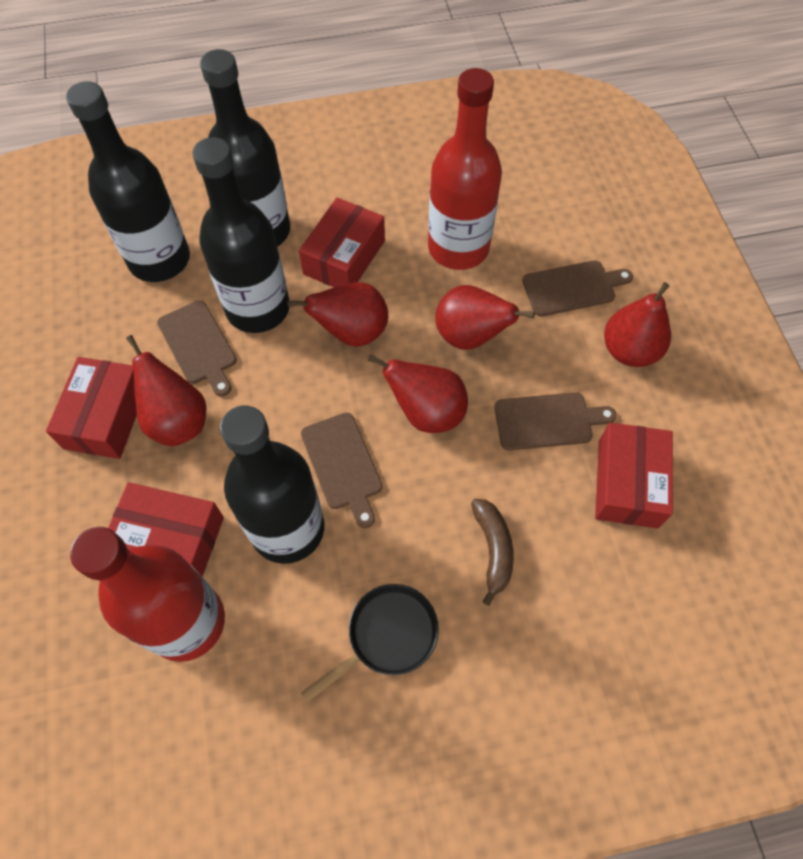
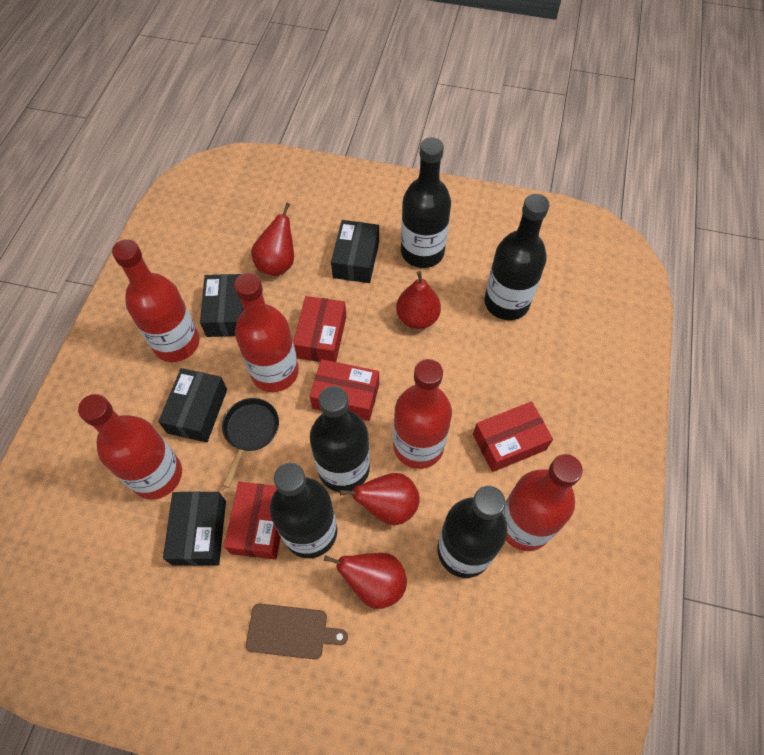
black bottle: 4 -> 5
black box: 0 -> 4
brown banana: 1 -> 0
brown cutting board: 4 -> 1
red bottle: 2 -> 5
red pear: 5 -> 4

